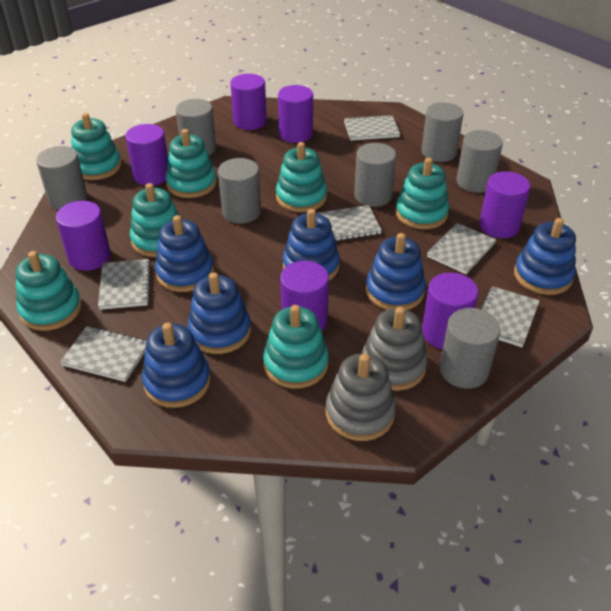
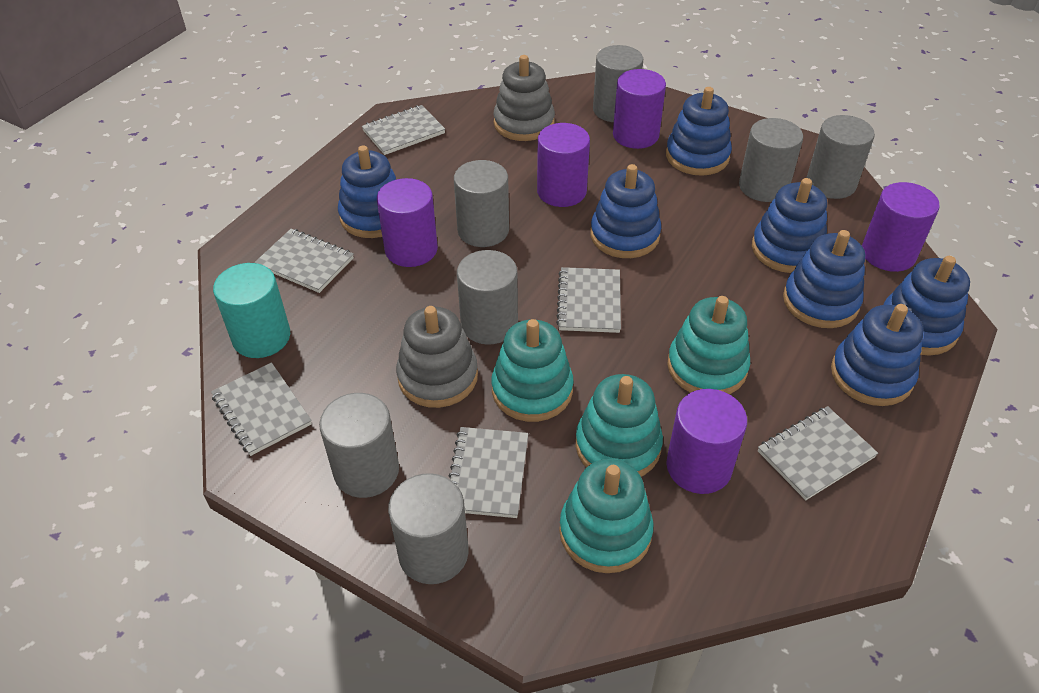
blue stacking toy: 6 -> 7
purple cylinder: 7 -> 5
turquoise cylinder: 0 -> 1
turquoise stacking toy: 7 -> 4

